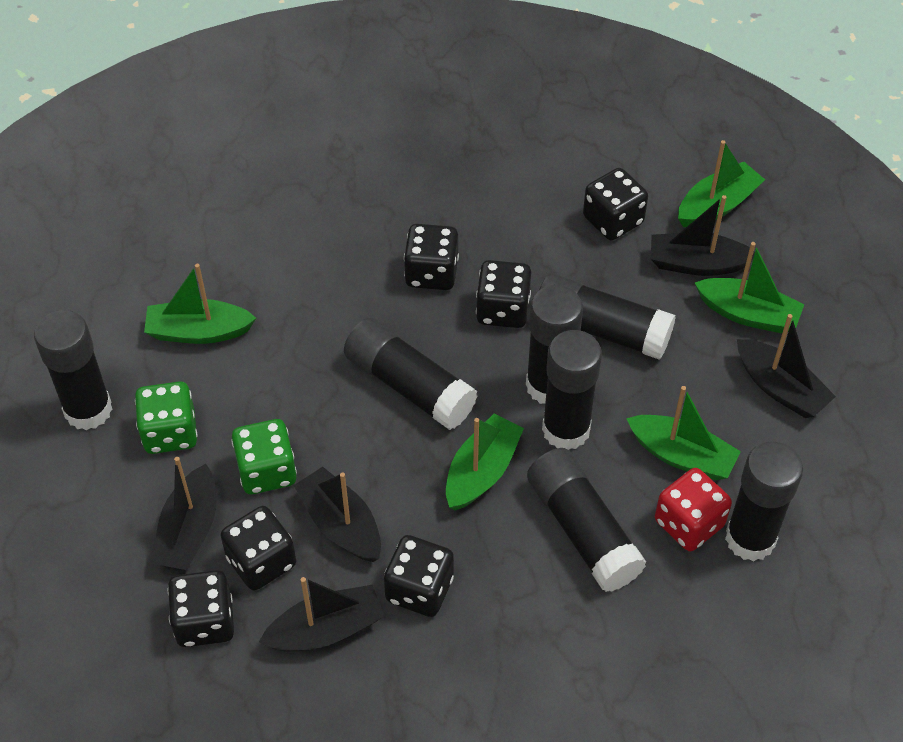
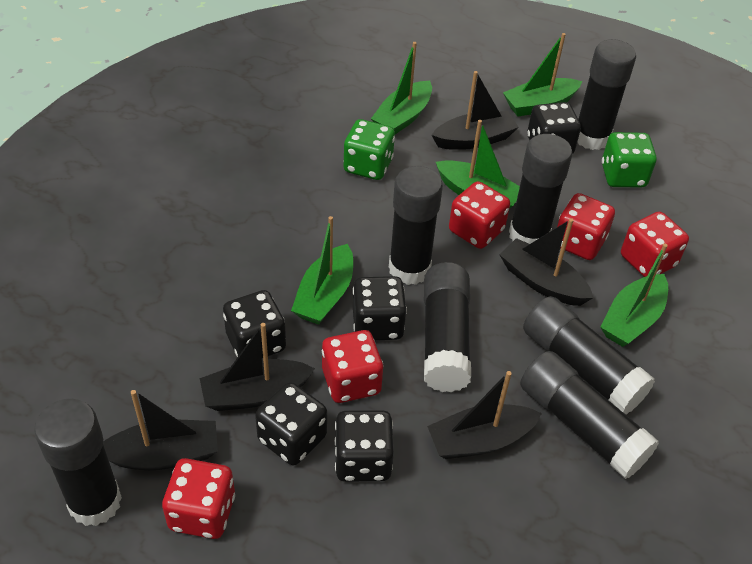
black dice: 6 -> 5
red dice: 1 -> 5

